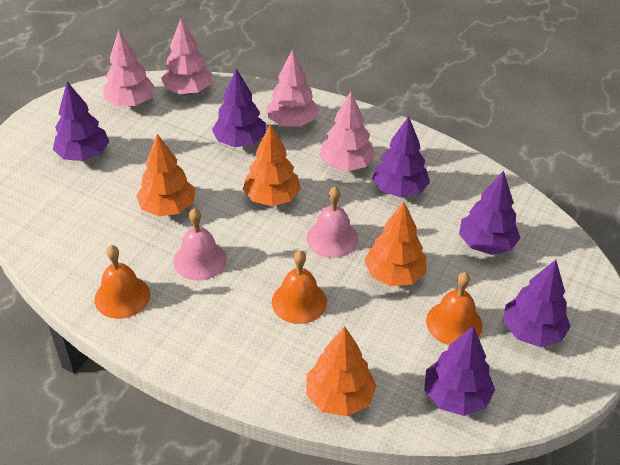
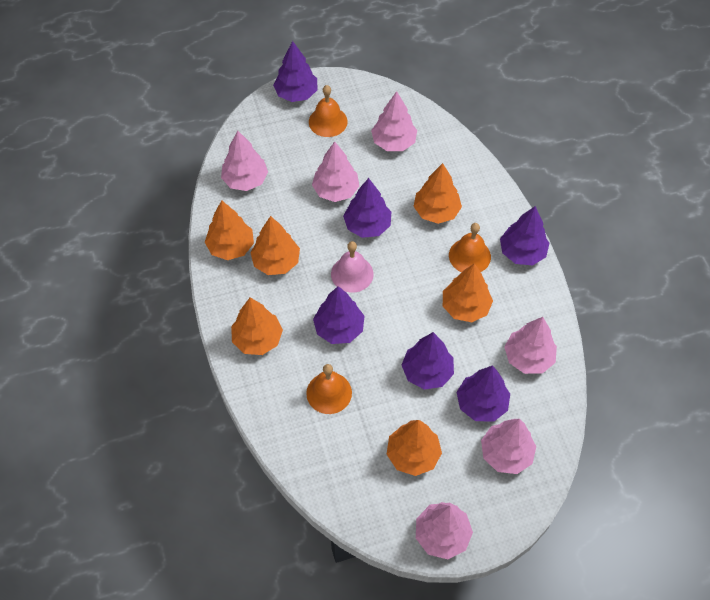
orange tree: 4 -> 6
pink bell: 2 -> 1
pink tree: 4 -> 6

